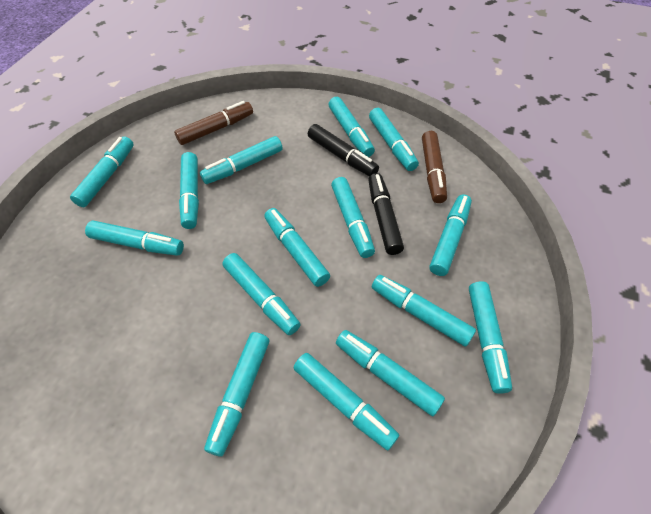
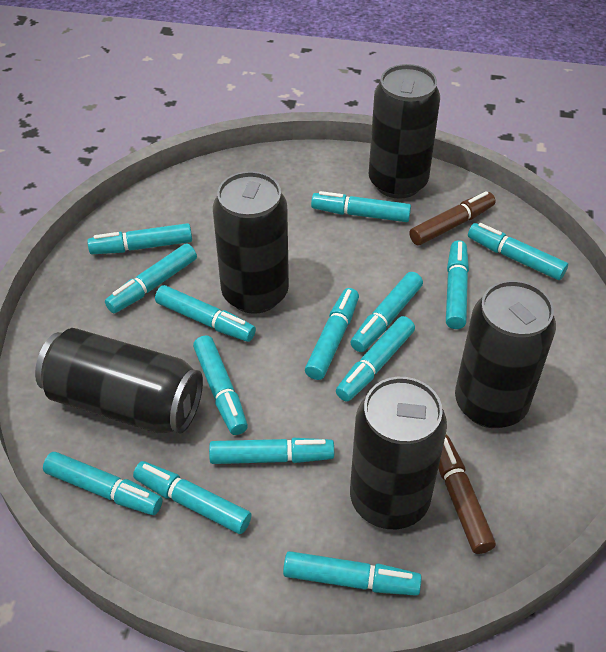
black can: 0 -> 5
black marker: 2 -> 0
turquoise marker: 15 -> 14

